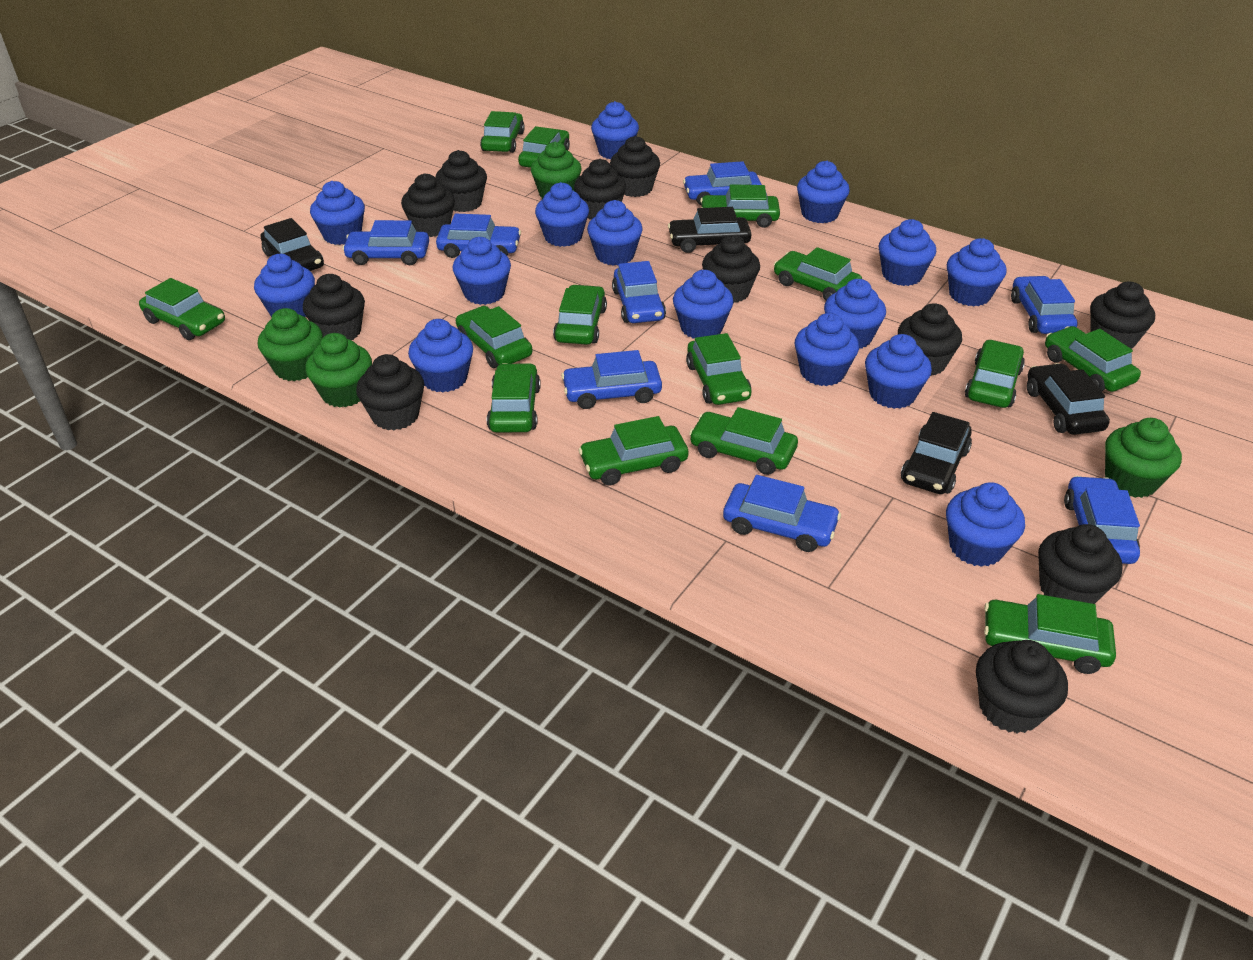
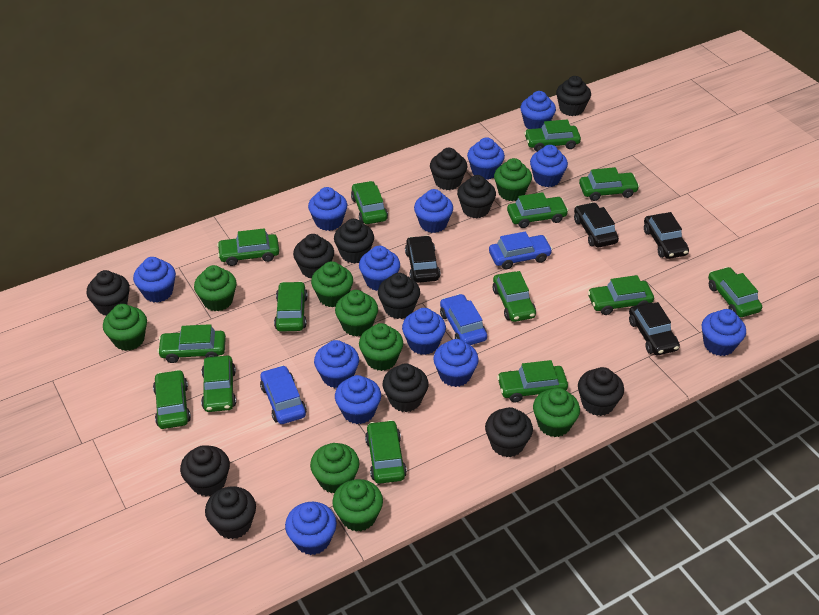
black cupcake: 11 -> 12
blue car: 8 -> 3
blue cupcake: 15 -> 13
green cupcake: 4 -> 9

